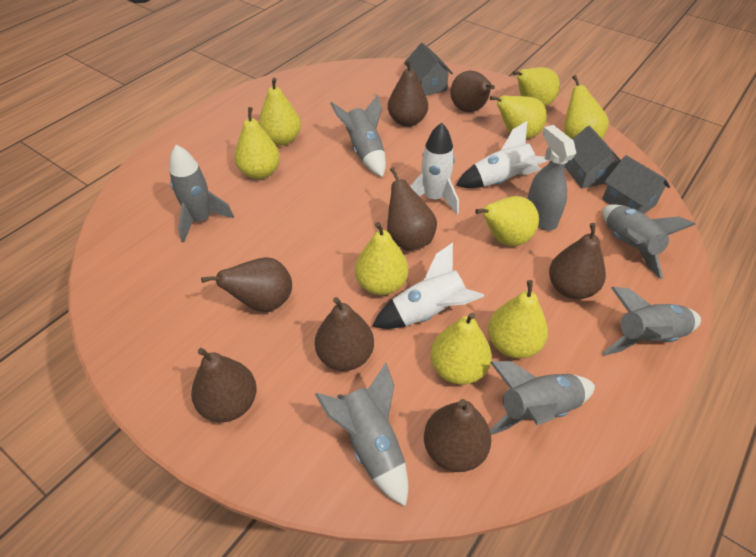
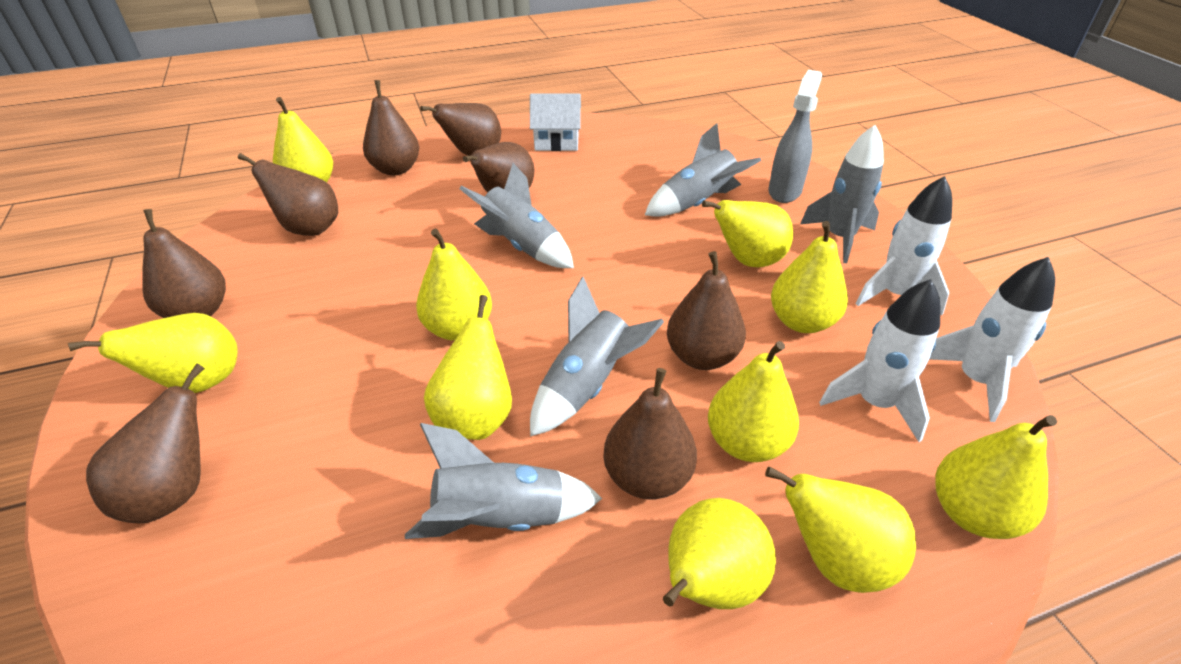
grey house: 3 -> 0
grey rocket: 6 -> 5
white house: 0 -> 1
yellow pear: 9 -> 10

